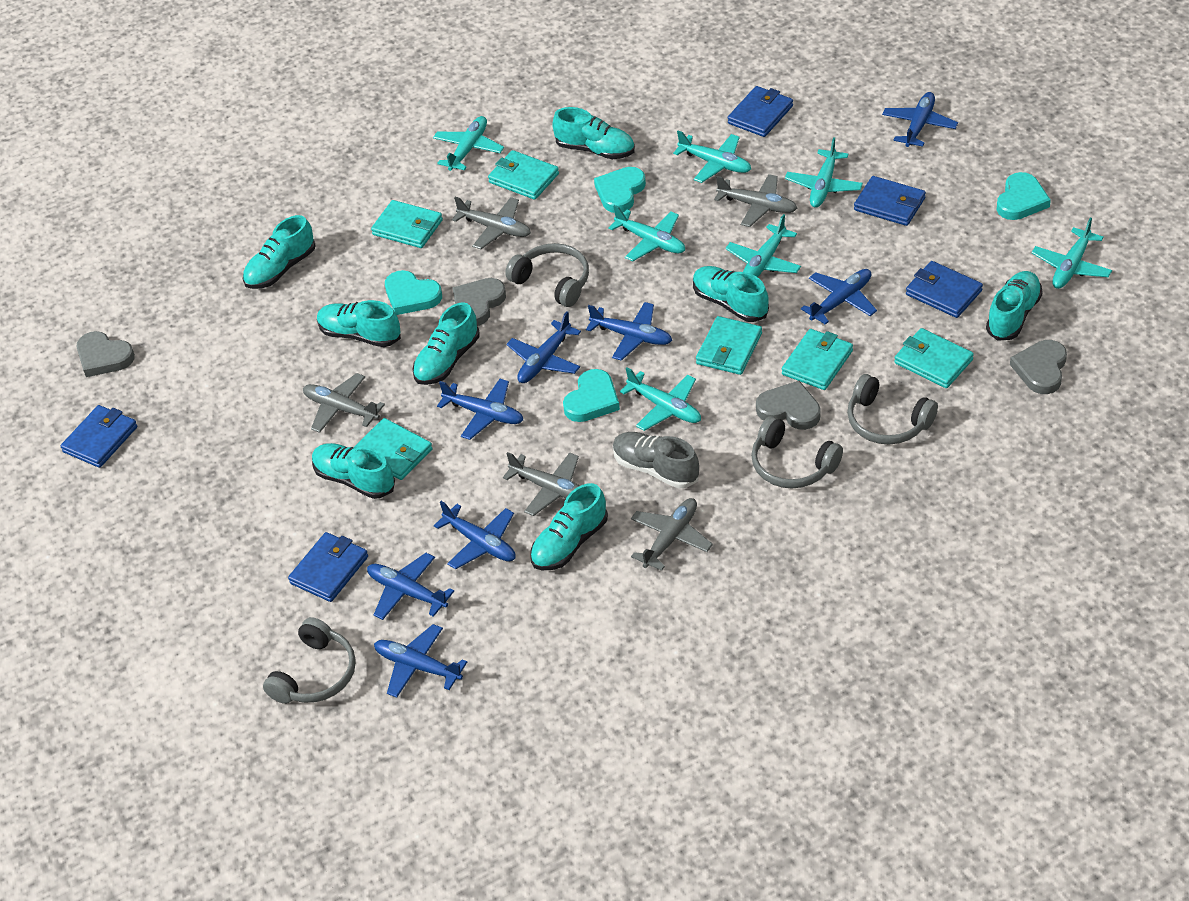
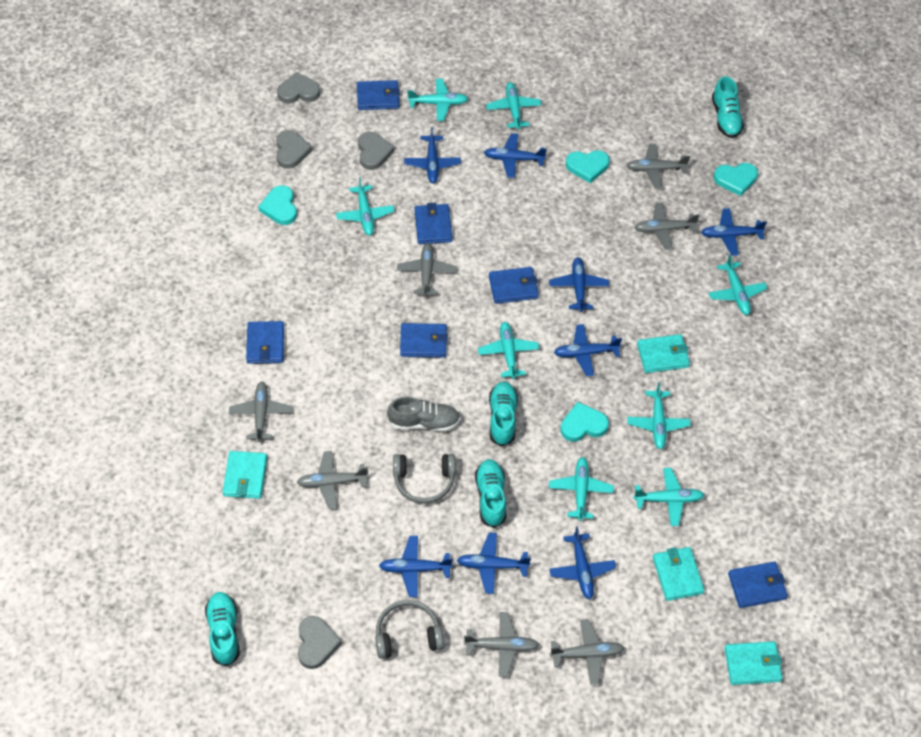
blue wallet: 5 -> 6
grey headphones: 4 -> 2
grey plane: 5 -> 7
turquoise plane: 7 -> 8
turquoise shoe: 8 -> 4
turquoise wallet: 6 -> 4

